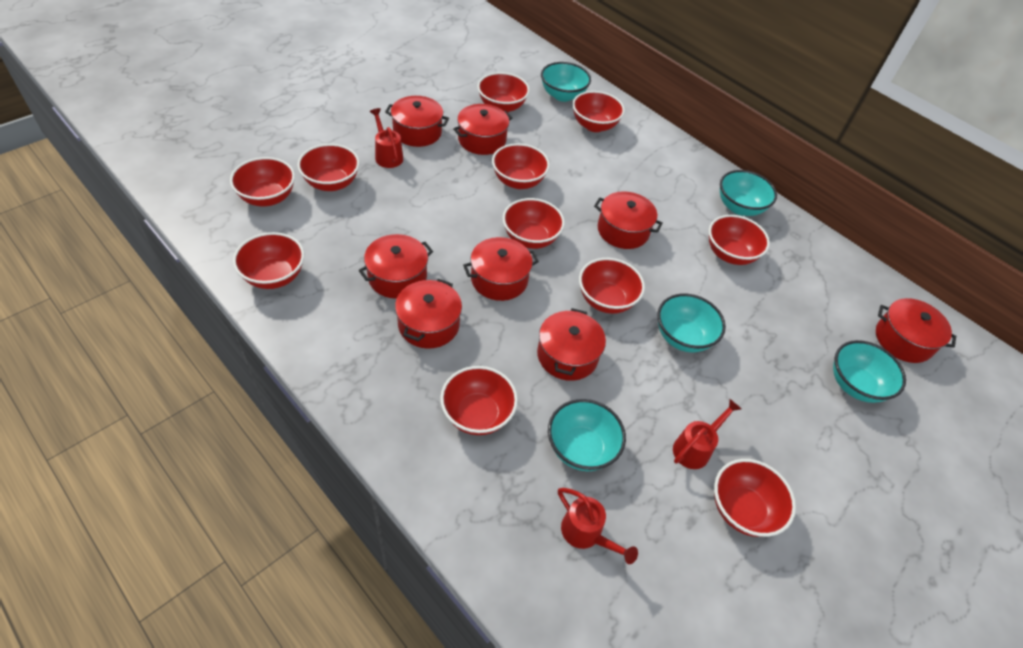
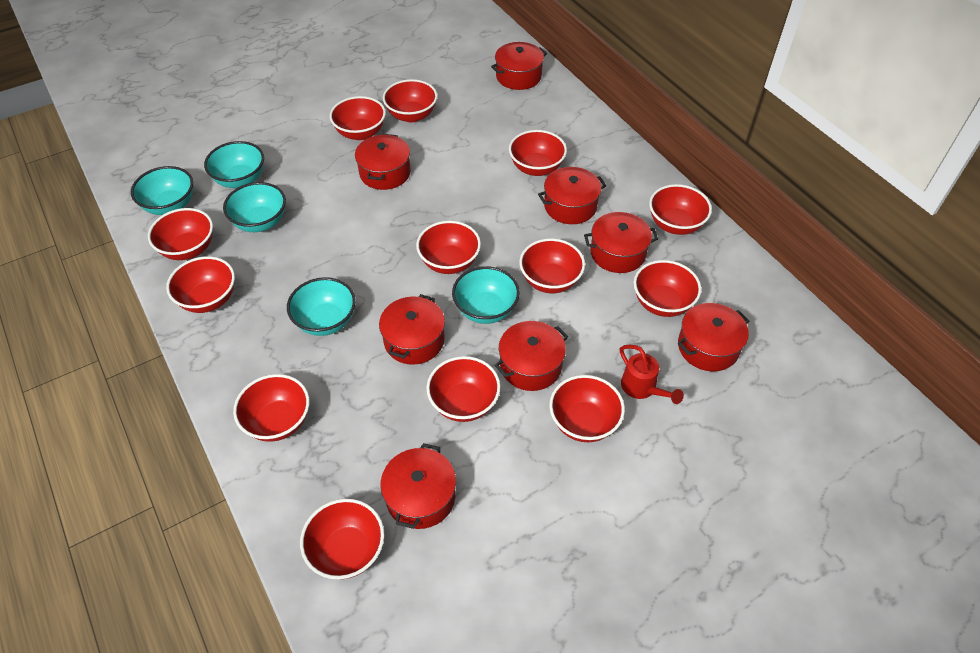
red bowl: 11 -> 13
red watering can: 3 -> 1

